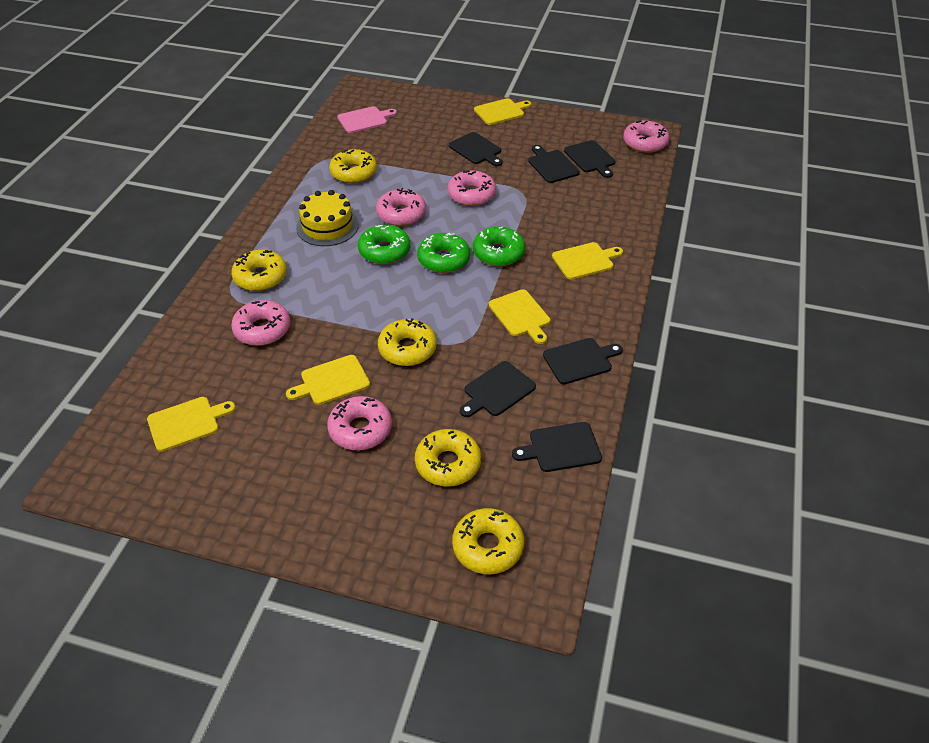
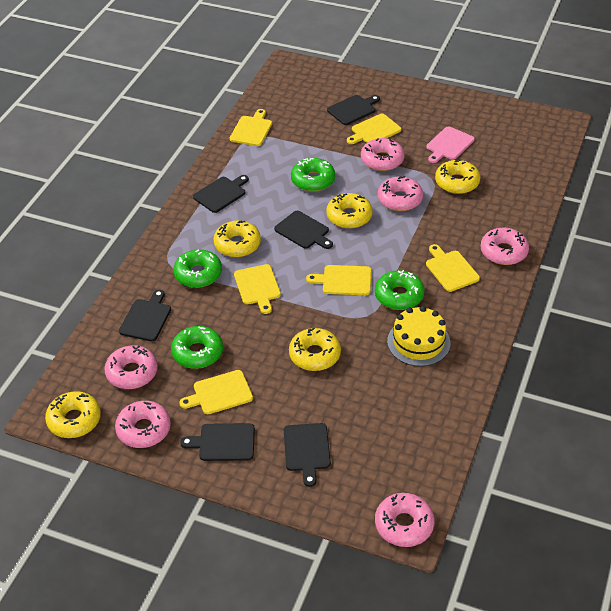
green donut: 3 -> 4
pink donut: 5 -> 6
yellow cutting board: 5 -> 6

